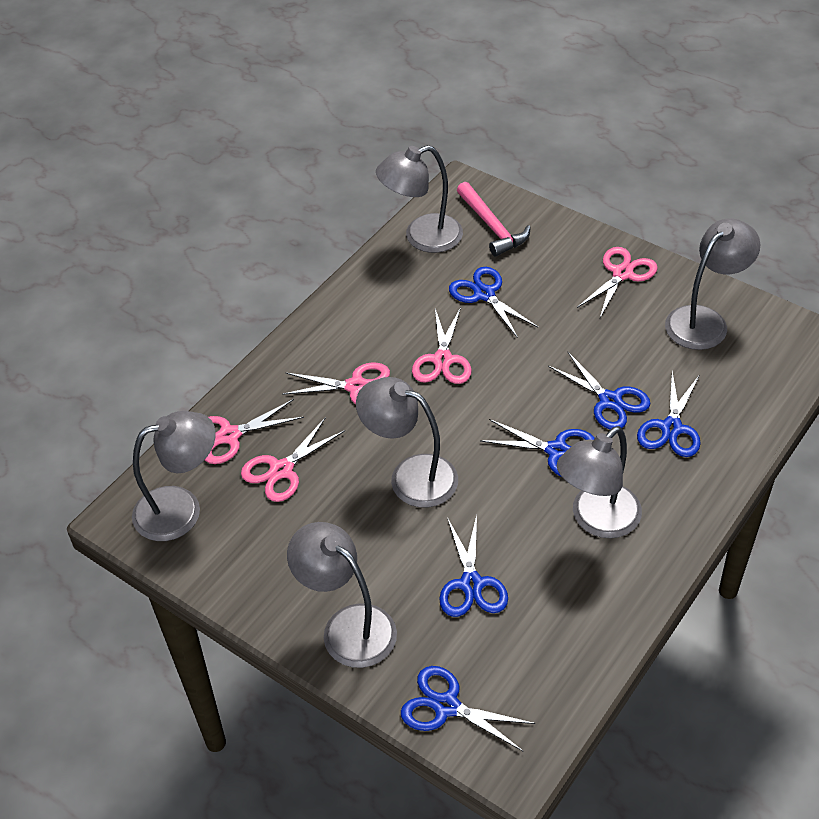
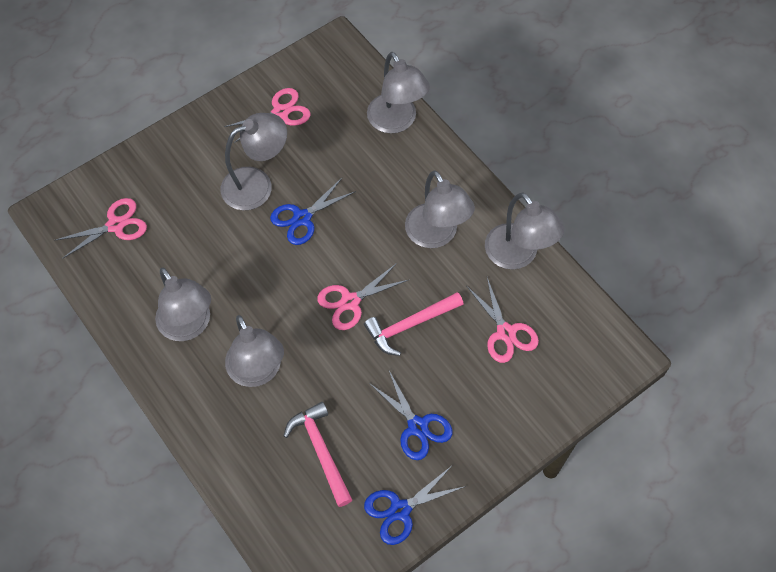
blue scissors: 6 -> 3
pink hammer: 1 -> 2
pink scissors: 5 -> 4

